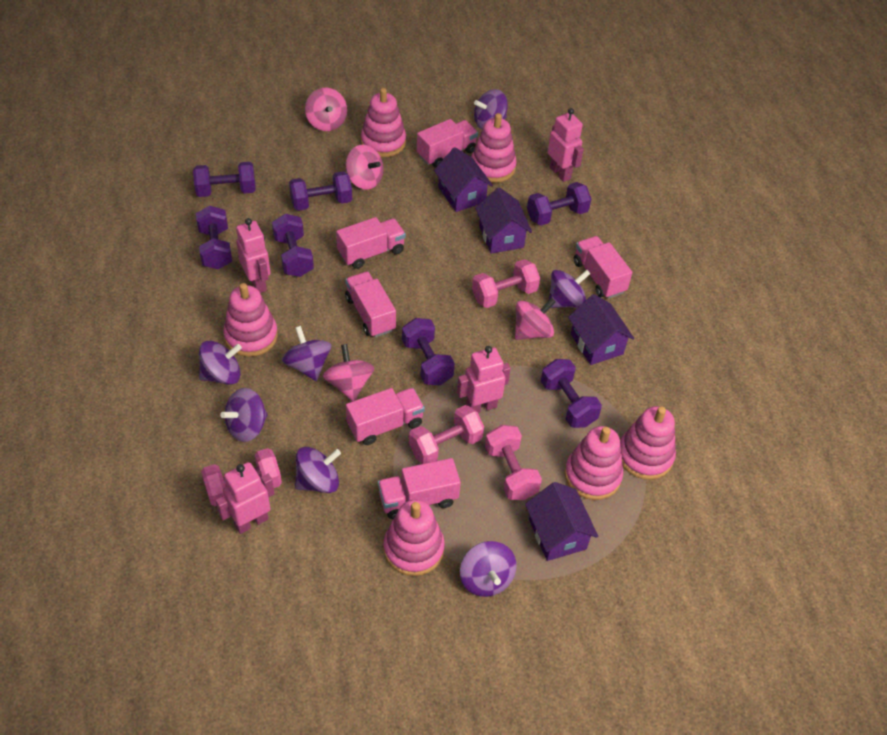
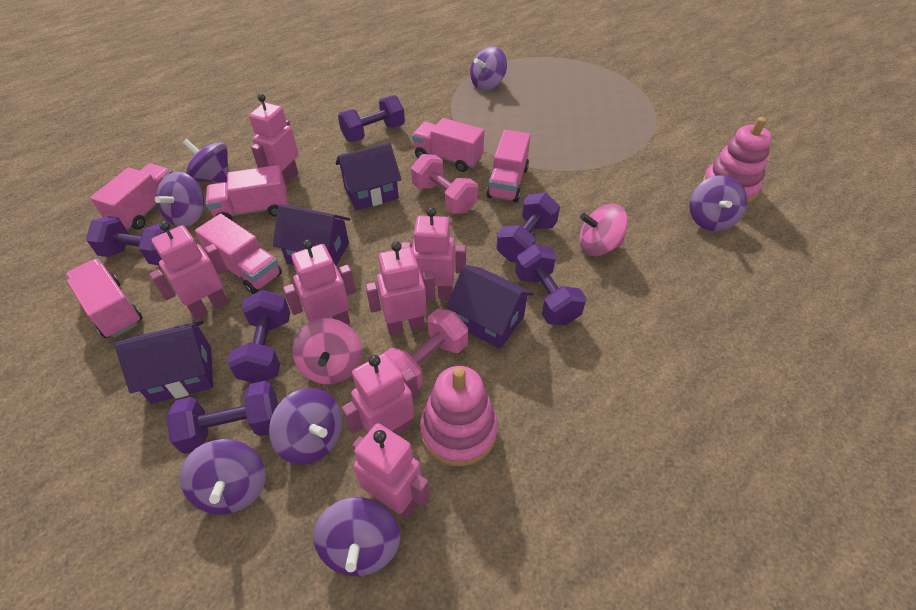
pink dumbbell: 4 -> 2
pink robot: 4 -> 7
pink spinning top: 4 -> 2
pink stacking toy: 6 -> 2
purple dumbbell: 7 -> 6

